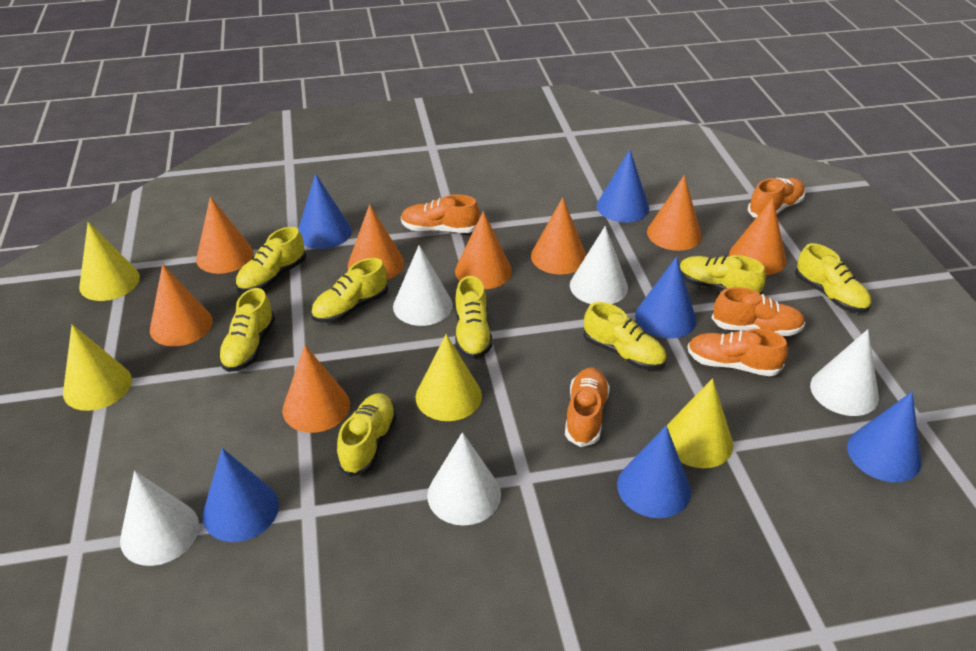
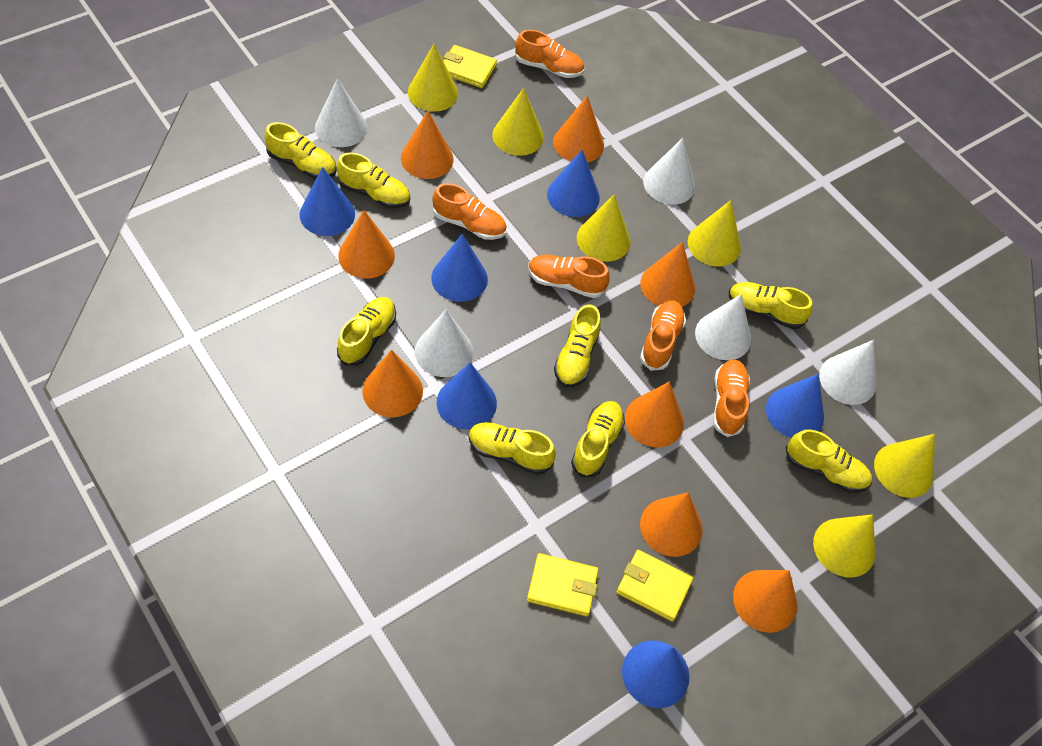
yellow cone: 4 -> 6
yellow wallet: 0 -> 3

